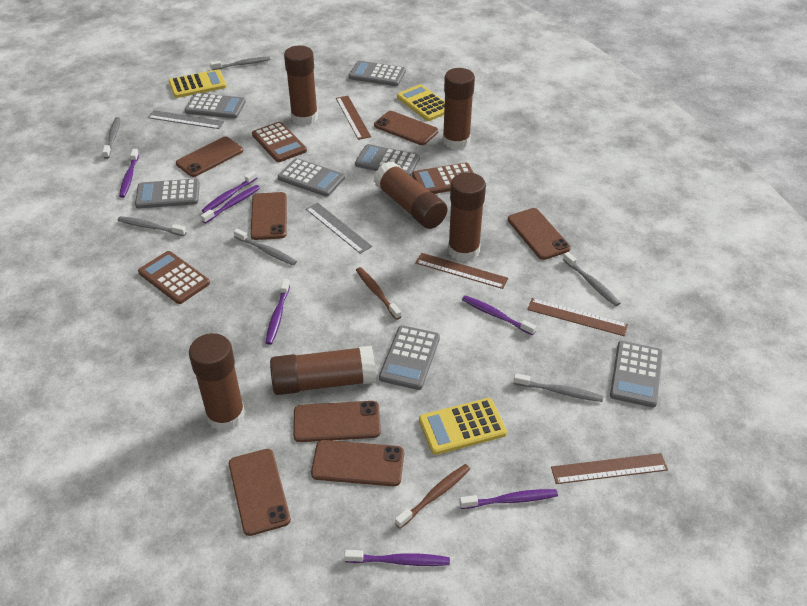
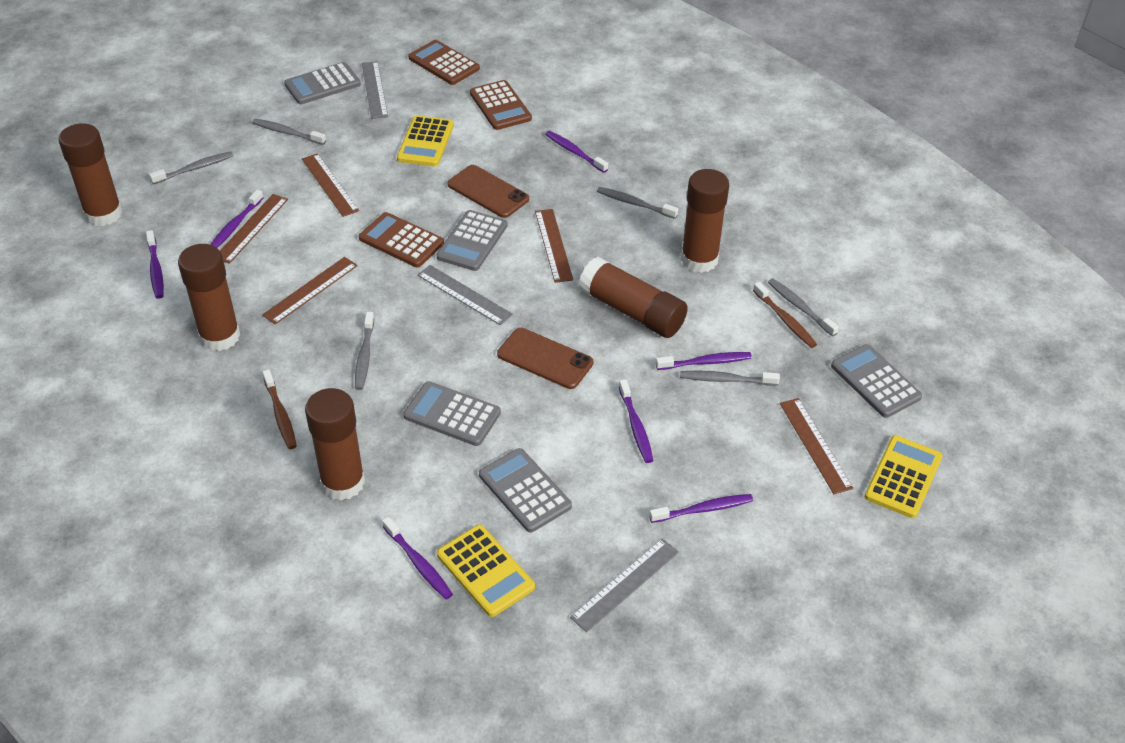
brown glue stick: 6 -> 5
brown phone: 7 -> 2
brown ruler: 4 -> 5
grey calculator: 7 -> 5
grey ruler: 2 -> 3

